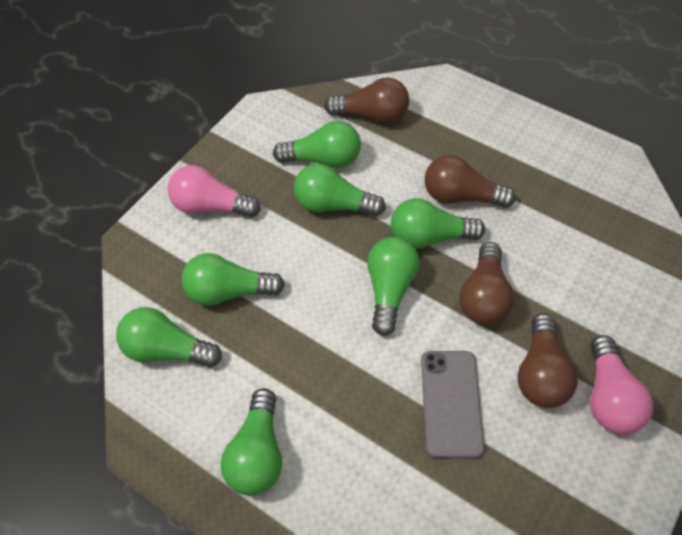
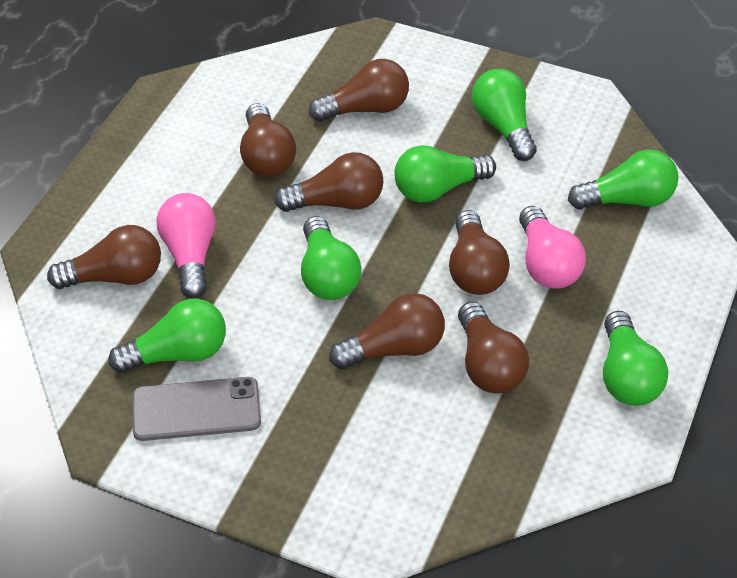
brown light bulb: 4 -> 7
green light bulb: 7 -> 6

